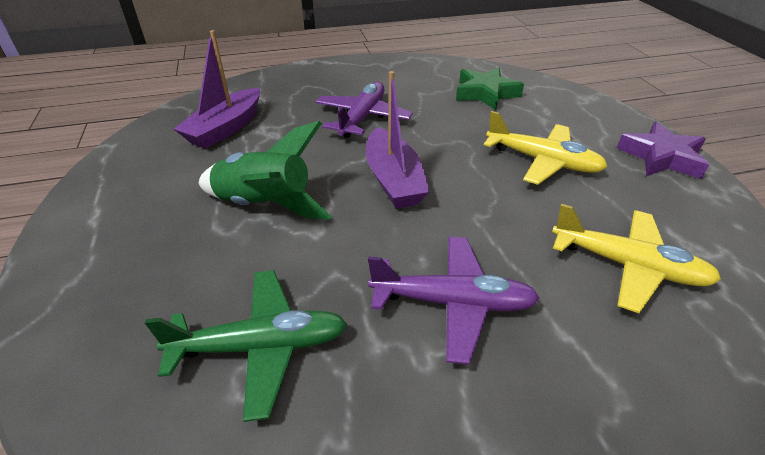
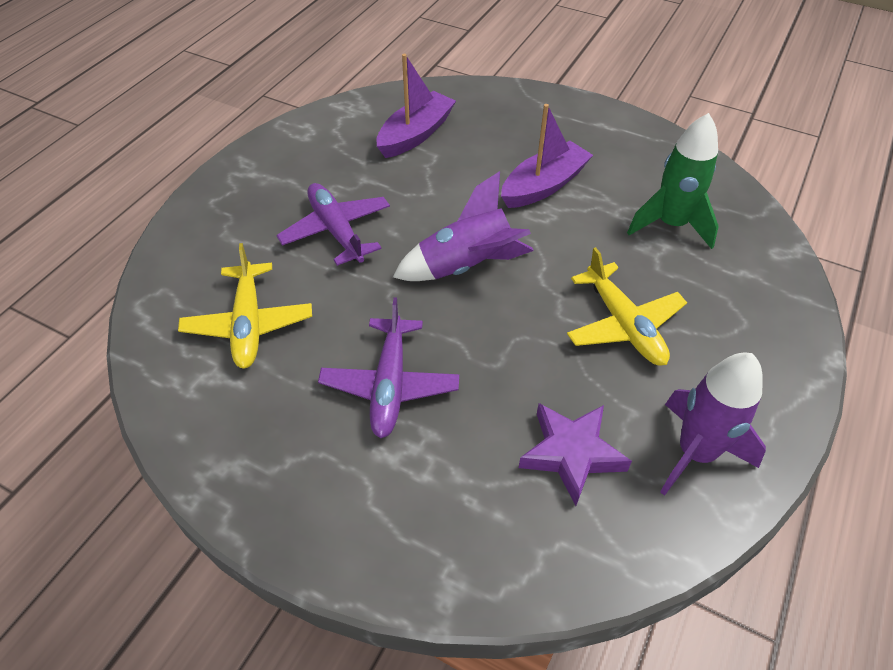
green plane: 1 -> 0
green star: 1 -> 0
purple rocket: 0 -> 2

